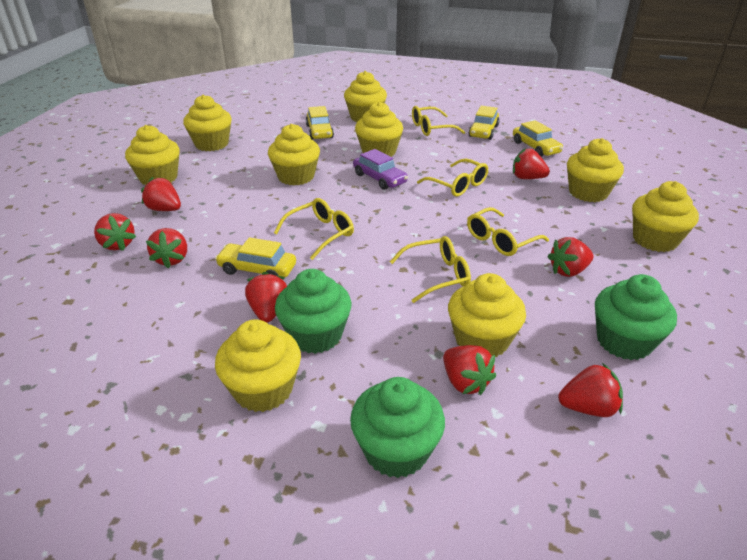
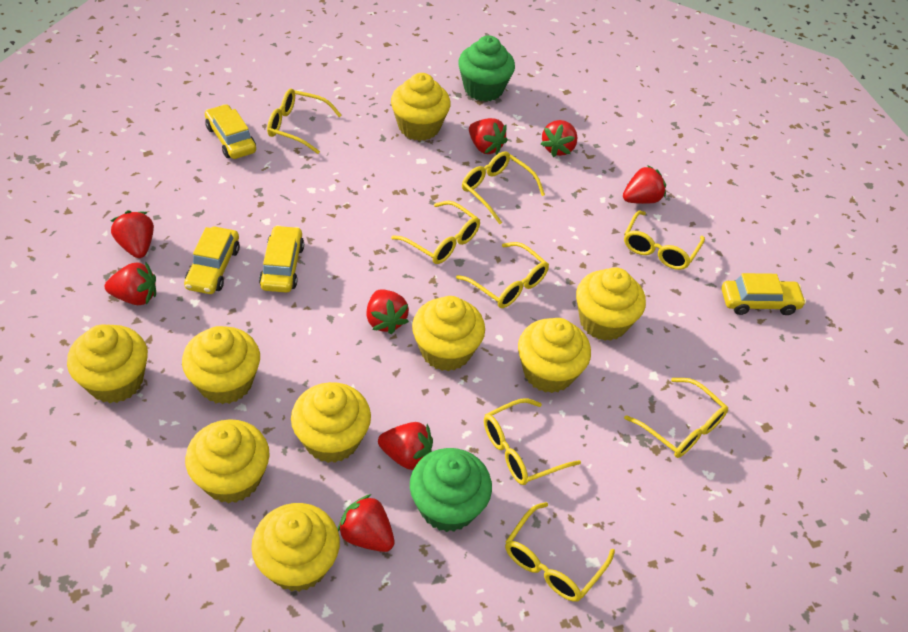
green cupcake: 3 -> 2
purple car: 1 -> 0
yellow glasses: 5 -> 8

